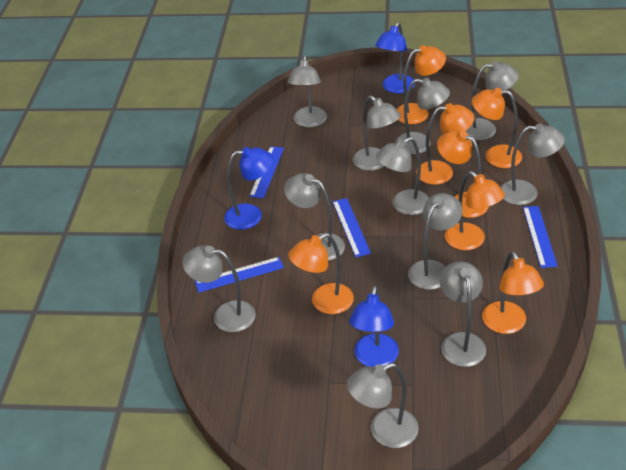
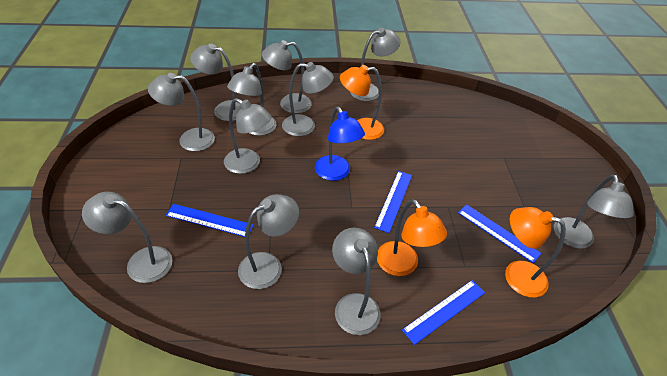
blue lamp: 3 -> 1
orange lamp: 7 -> 3

